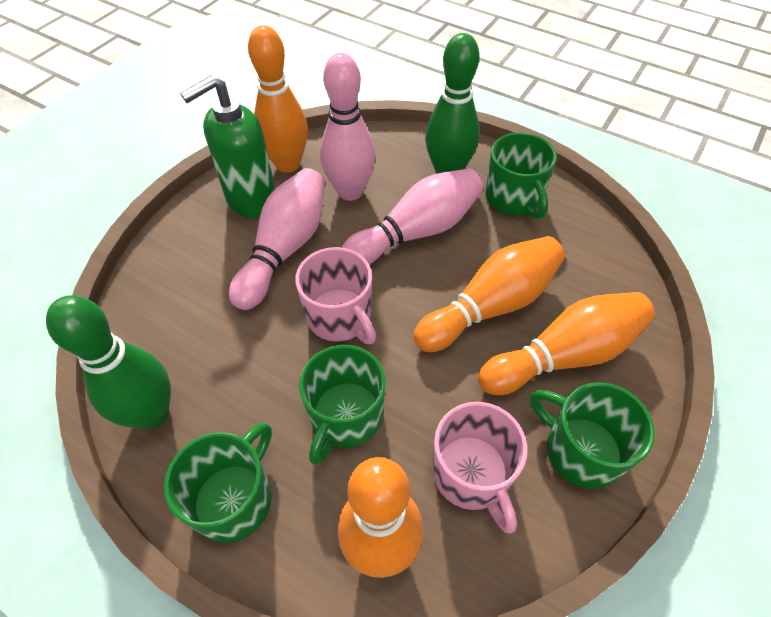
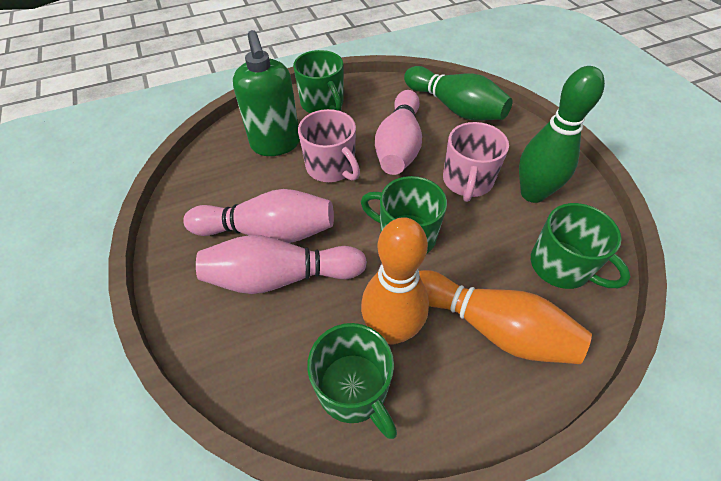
orange bowling pin: 4 -> 2

